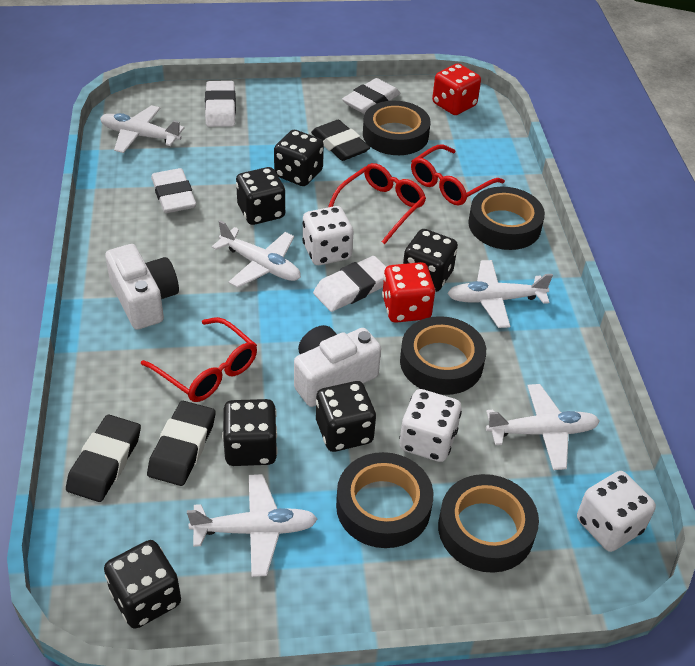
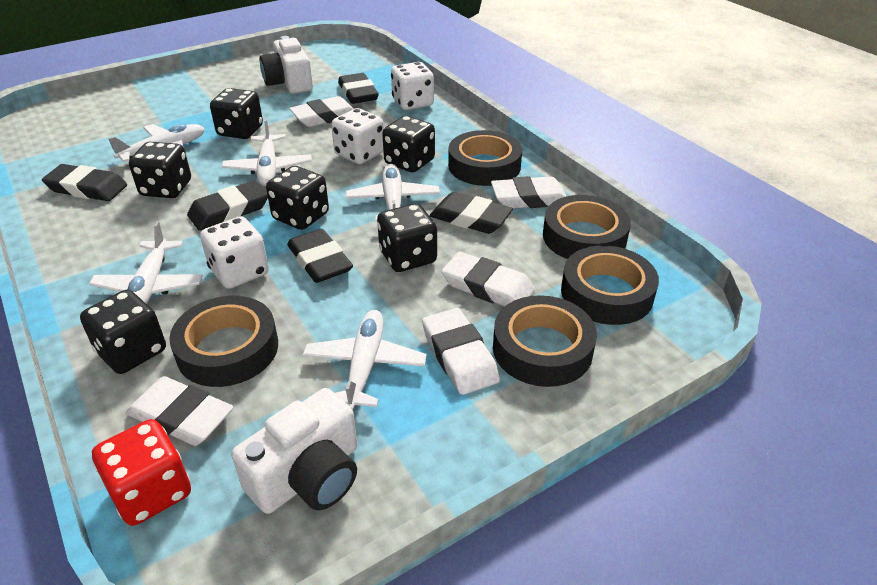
black eraser: 3 -> 5
red dice: 2 -> 1
red glasses: 3 -> 0
white eraser: 4 -> 5

